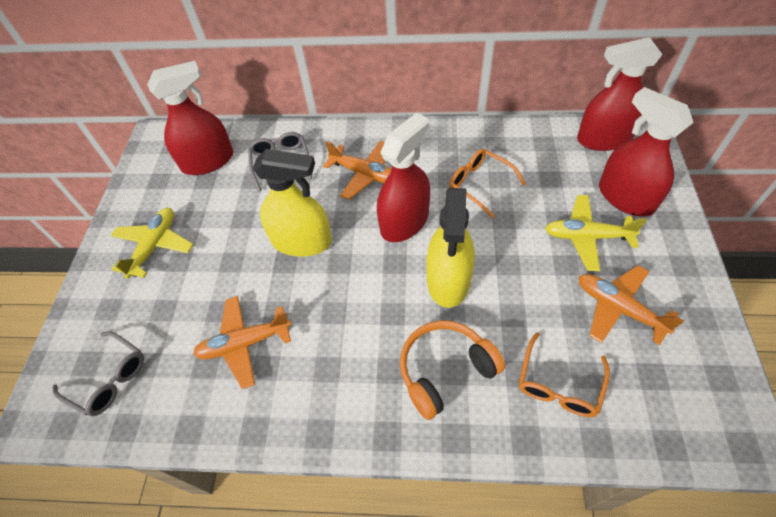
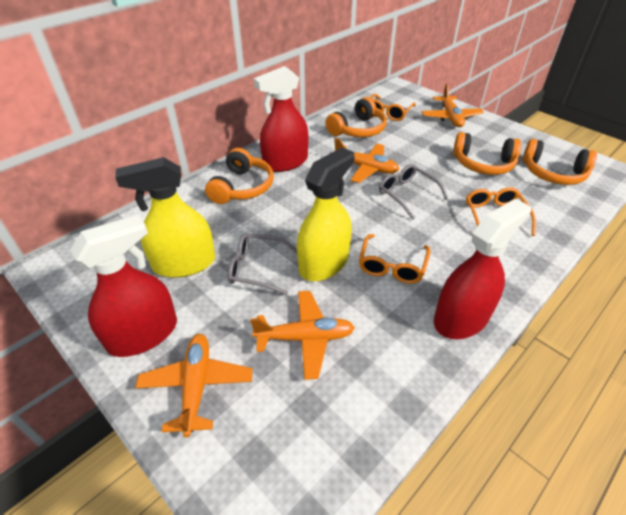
orange glasses: 2 -> 3
orange headphones: 1 -> 4
orange plane: 3 -> 4
red spray bottle: 4 -> 3
yellow plane: 2 -> 0

